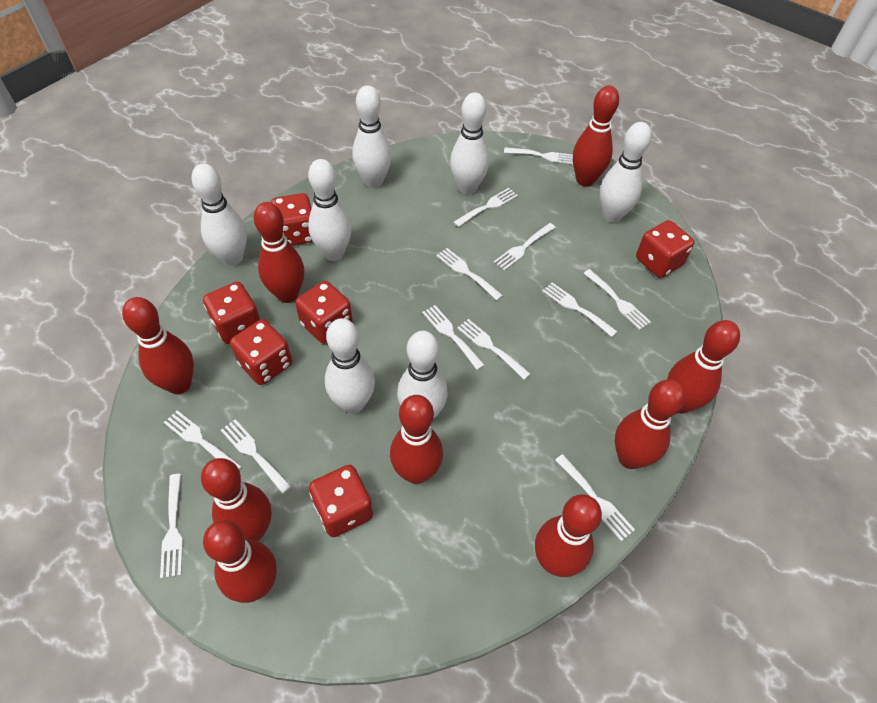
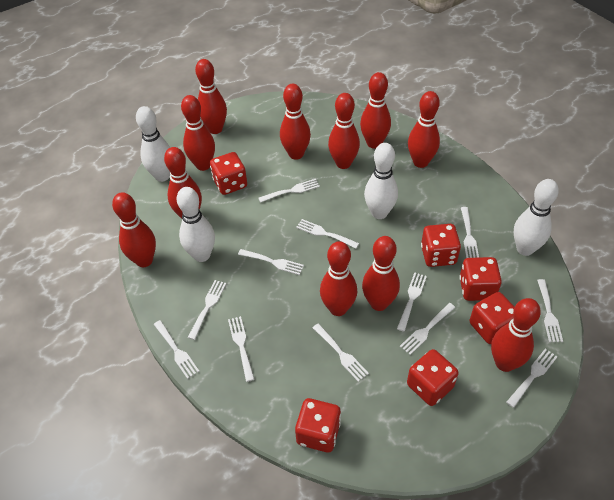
red bowling pin: 9 -> 11
white bowling pin: 7 -> 4

